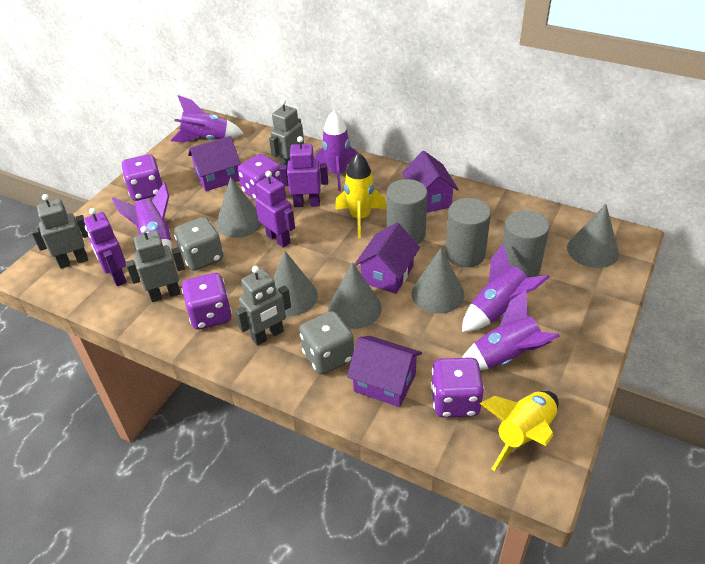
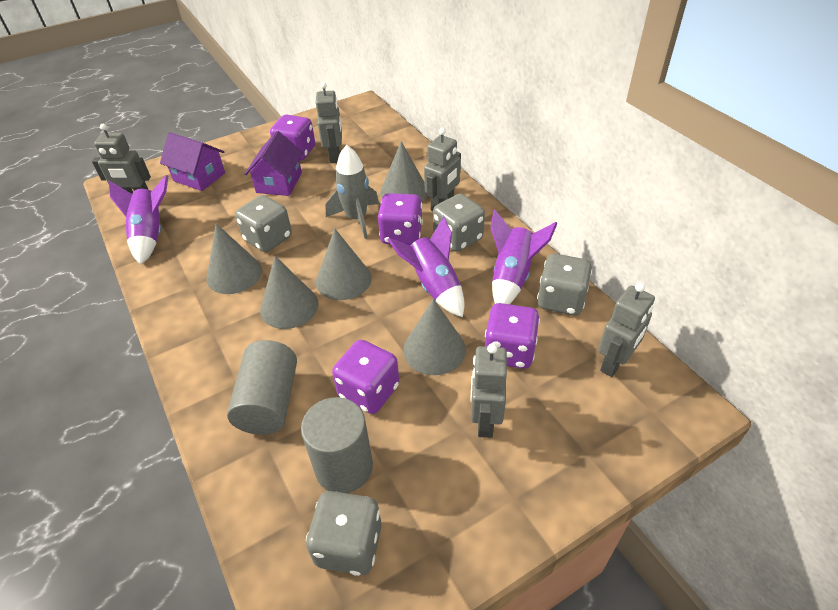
grey cylinder: 3 -> 2
grey dice: 2 -> 4
grey robot: 4 -> 5
grey rocket: 0 -> 1
purple house: 4 -> 2
purple robot: 3 -> 0
purple rocket: 5 -> 3
yellow rocket: 2 -> 0

